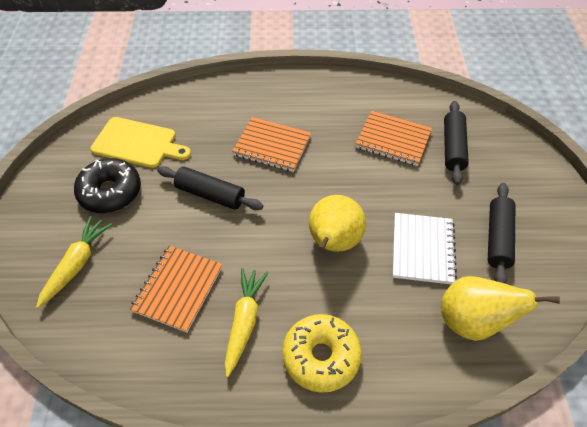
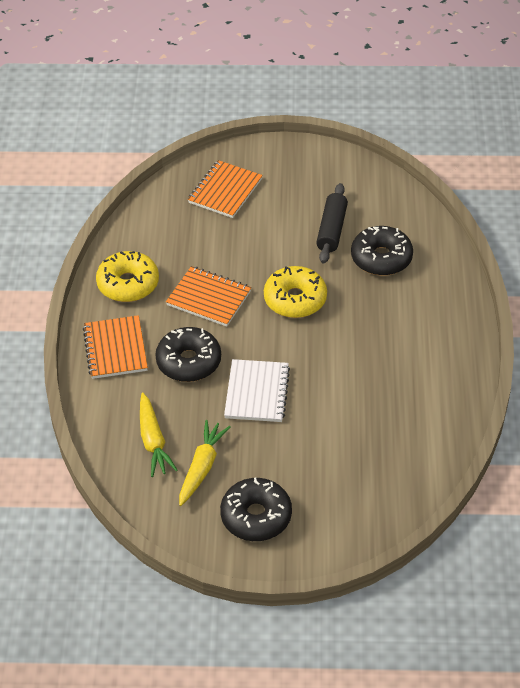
black donut: 1 -> 3
black rolling pin: 3 -> 1
yellow cutting board: 1 -> 0
yellow donut: 1 -> 2
yellow pear: 2 -> 0

